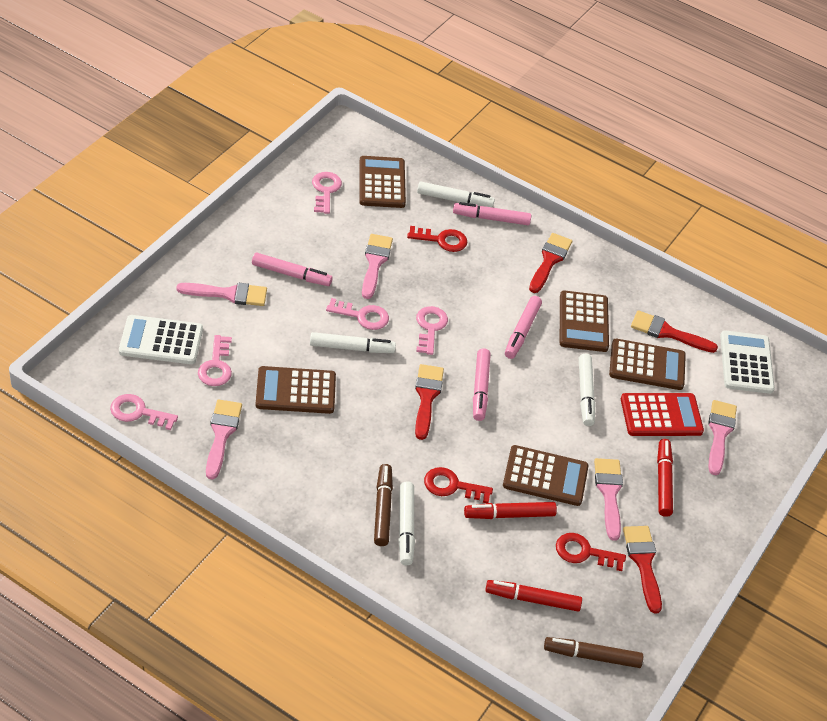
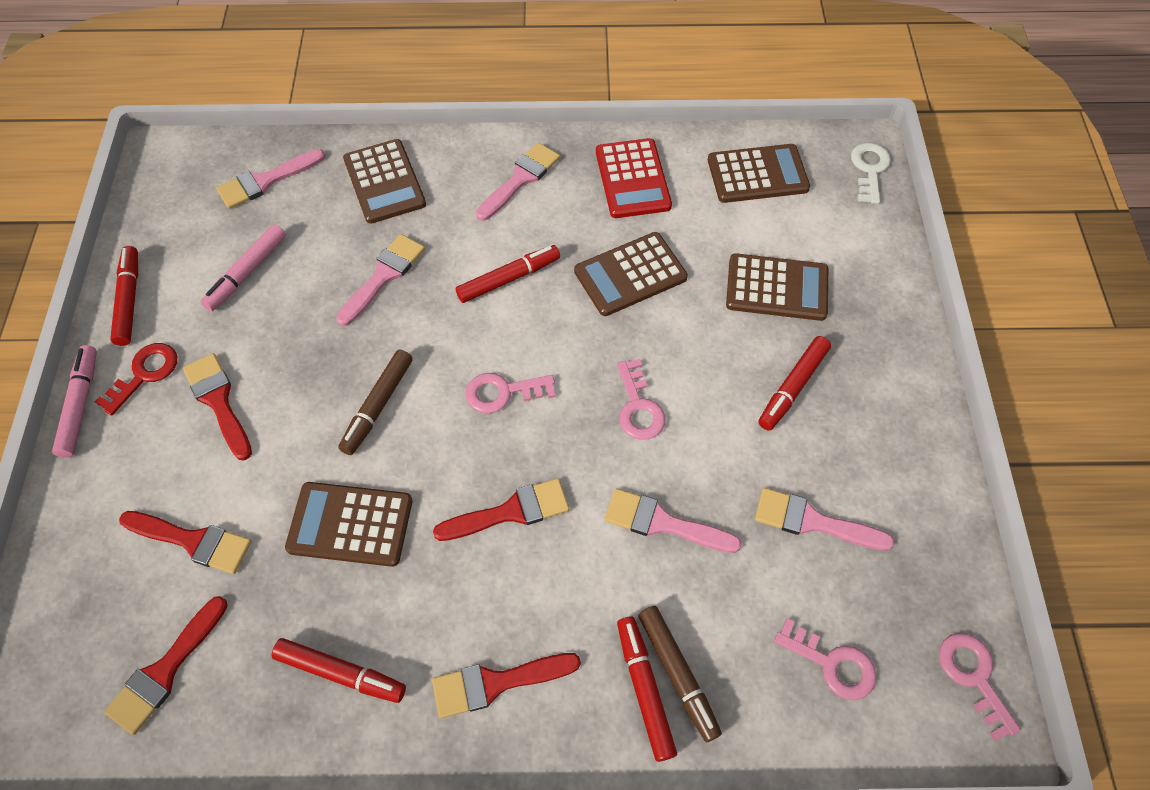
pink key: 5 -> 4
pink marker: 4 -> 2
red brush: 4 -> 5
red key: 3 -> 1
red marker: 3 -> 5
white calculator: 2 -> 0
white key: 0 -> 1
white marker: 4 -> 0

